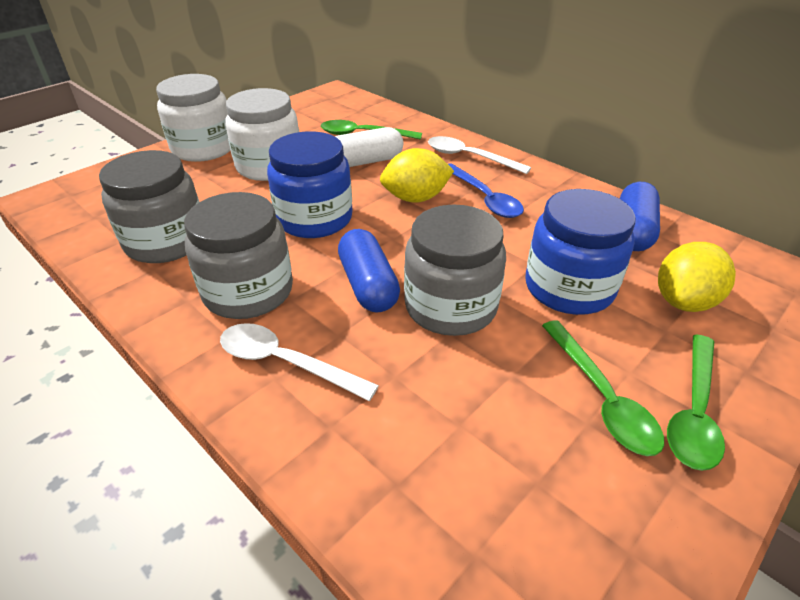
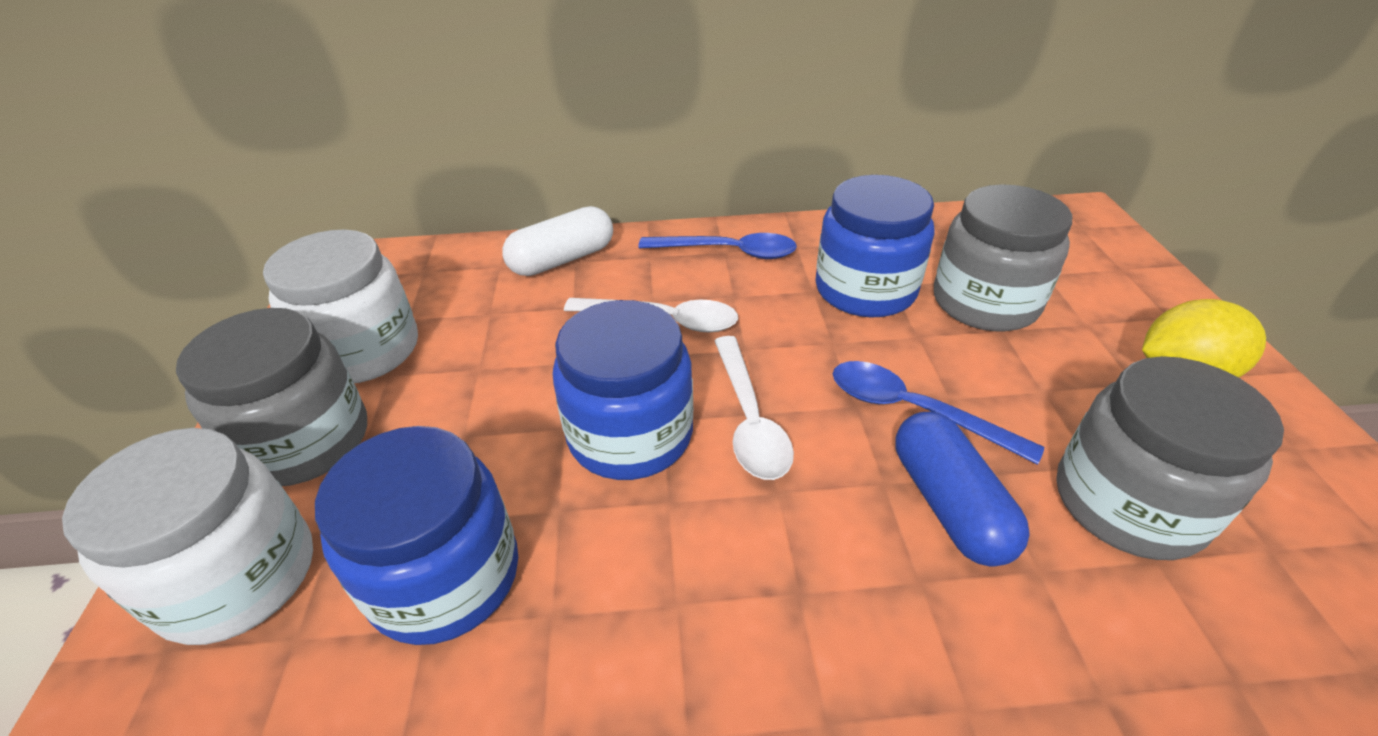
blue capsule: 2 -> 1
blue jar: 2 -> 3
blue spoon: 1 -> 2
green spoon: 3 -> 0
yellow lemon: 2 -> 1

